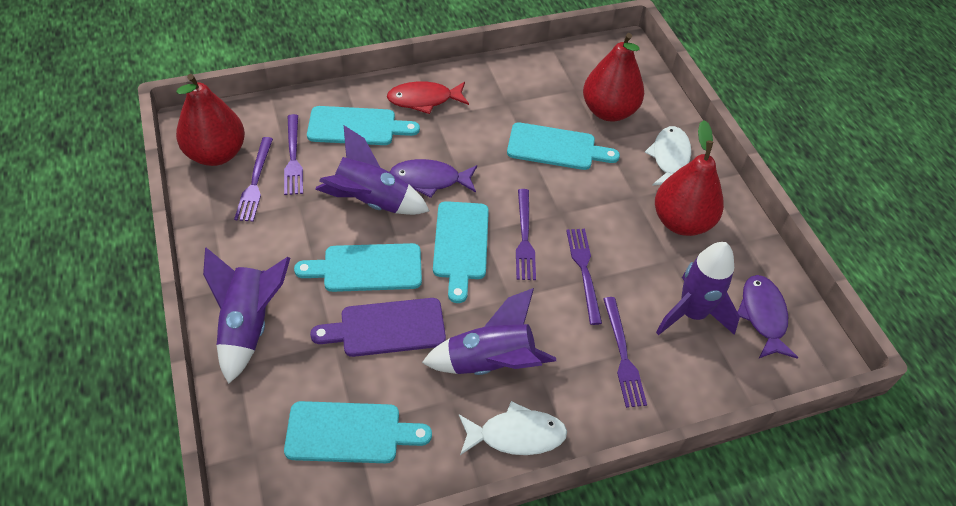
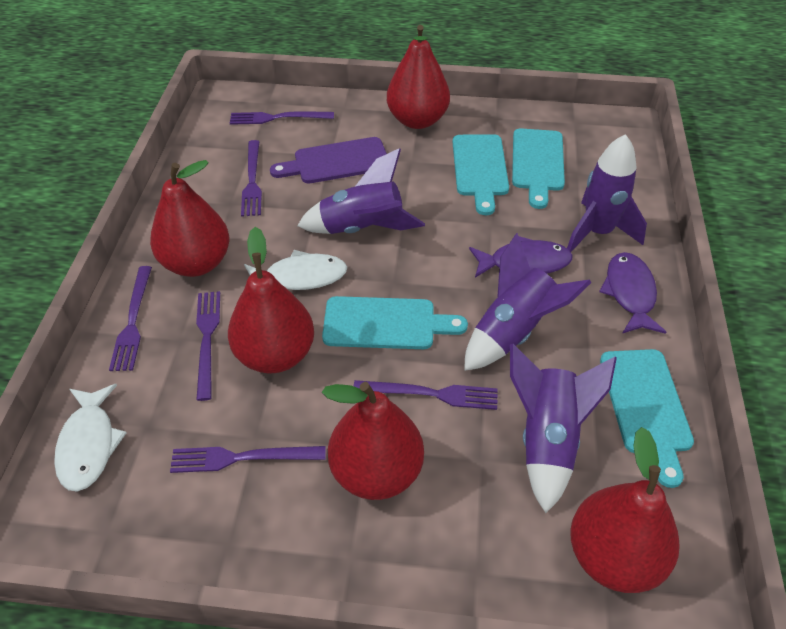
purple fork: 5 -> 6
red fish: 1 -> 0
red pear: 3 -> 5
turquoise cutting board: 5 -> 4

